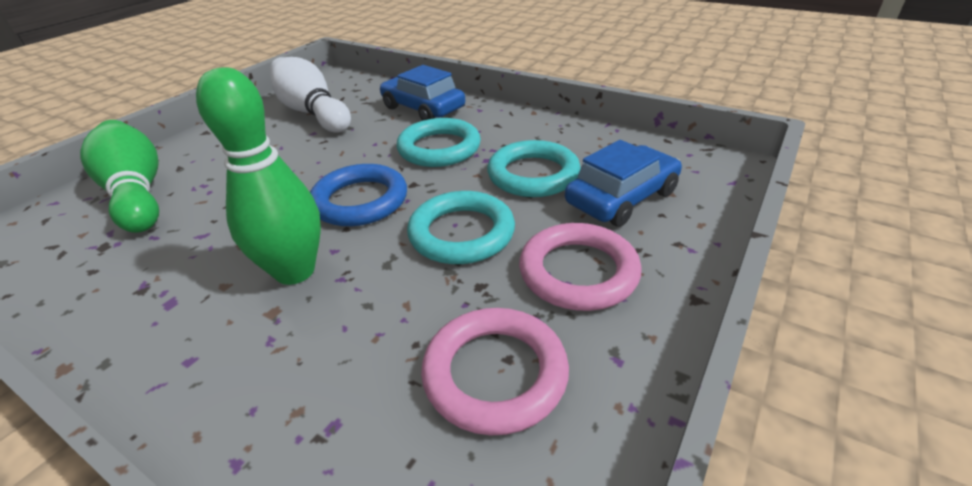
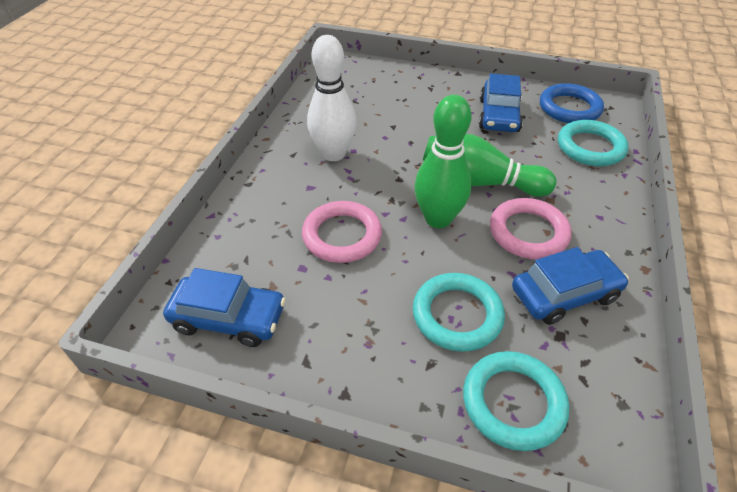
blue car: 2 -> 3

